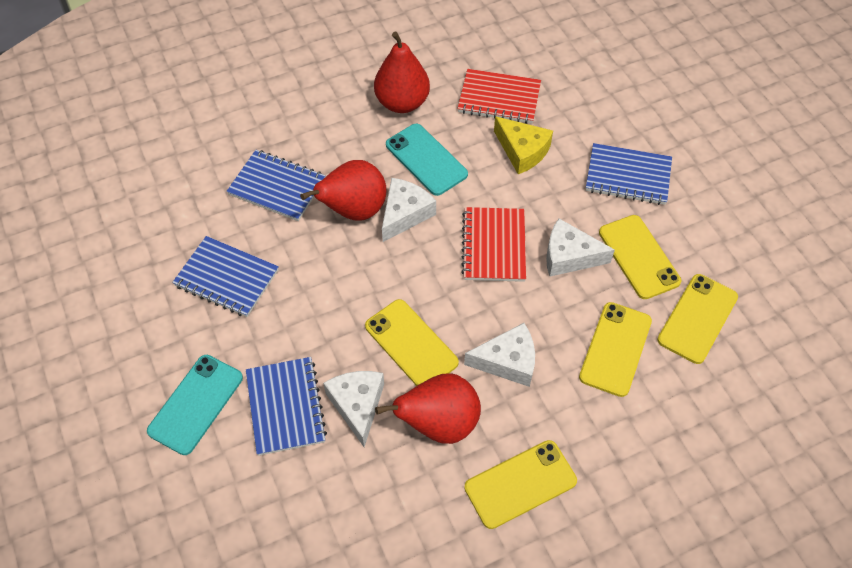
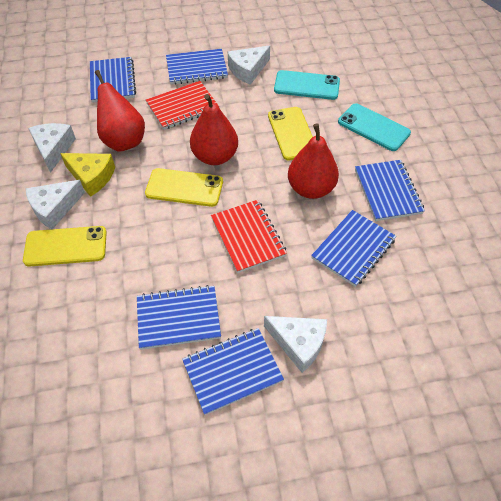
blue notebook: 4 -> 6
yellow phone: 5 -> 3

